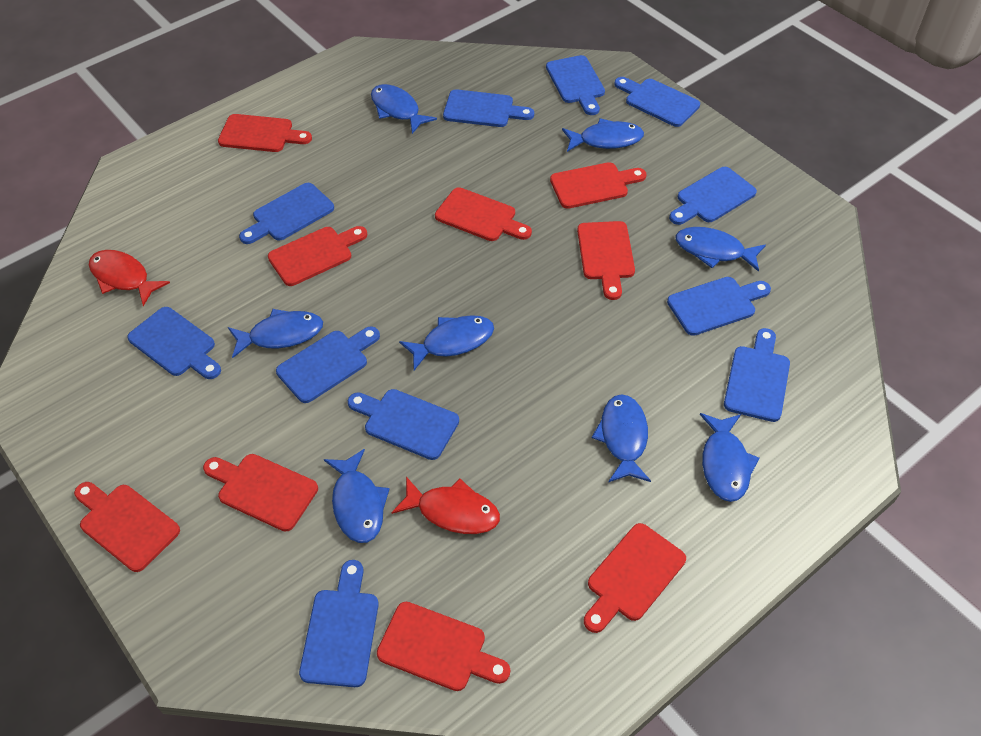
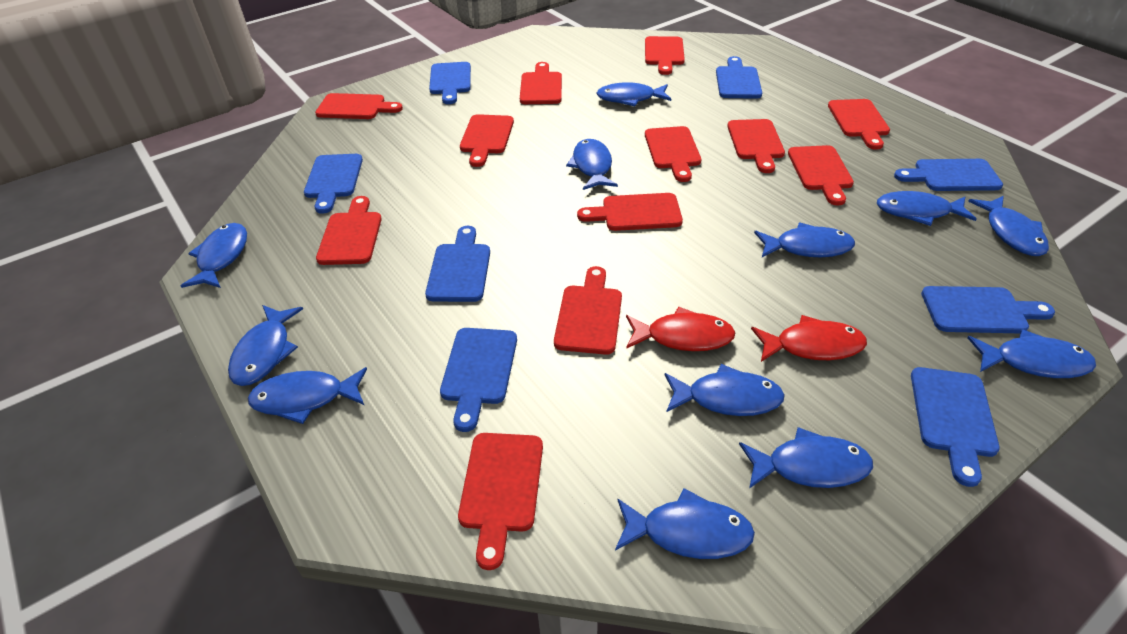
blue cutting board: 11 -> 8
blue fish: 8 -> 12
red cutting board: 9 -> 12

